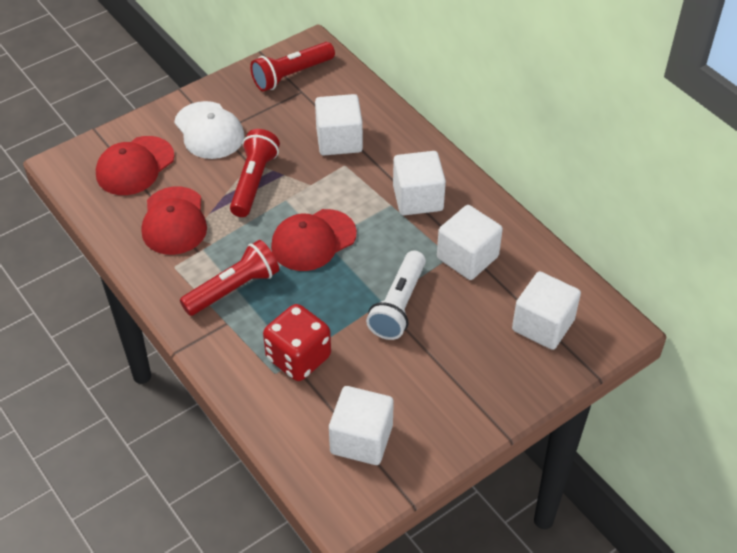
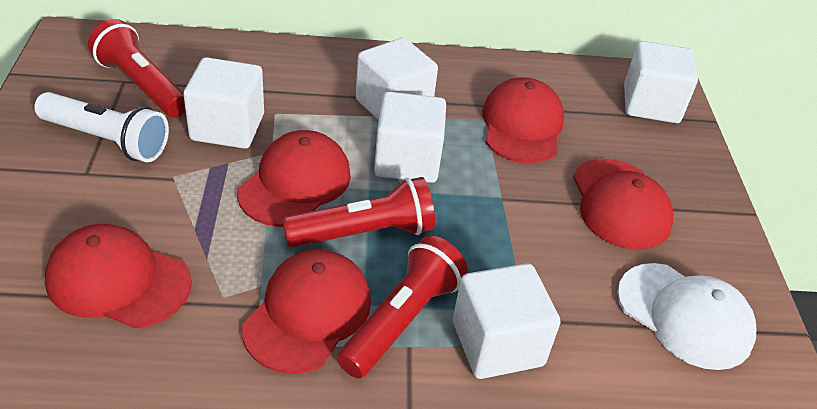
red cap: 3 -> 5
red dice: 1 -> 0

